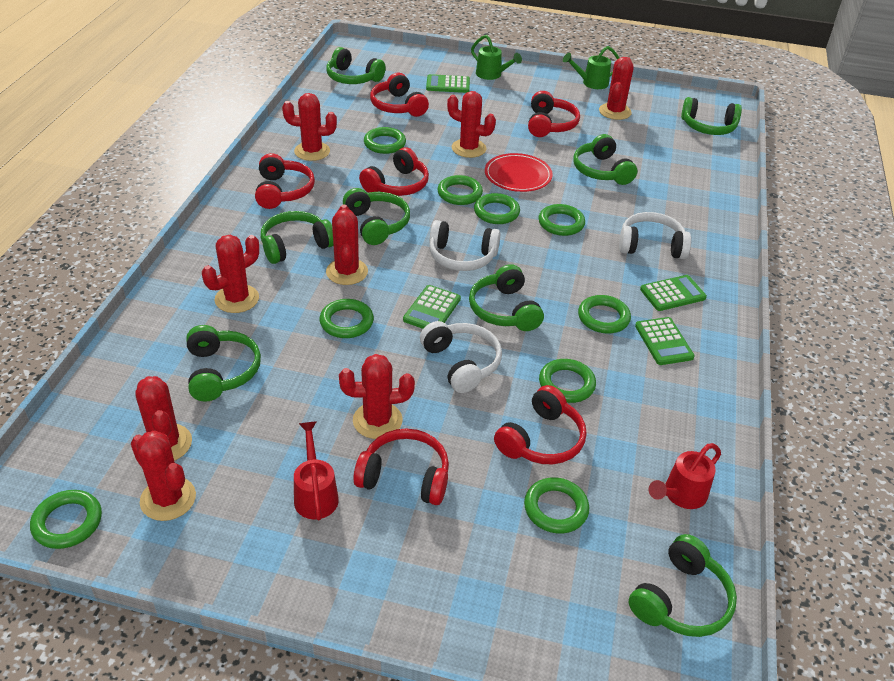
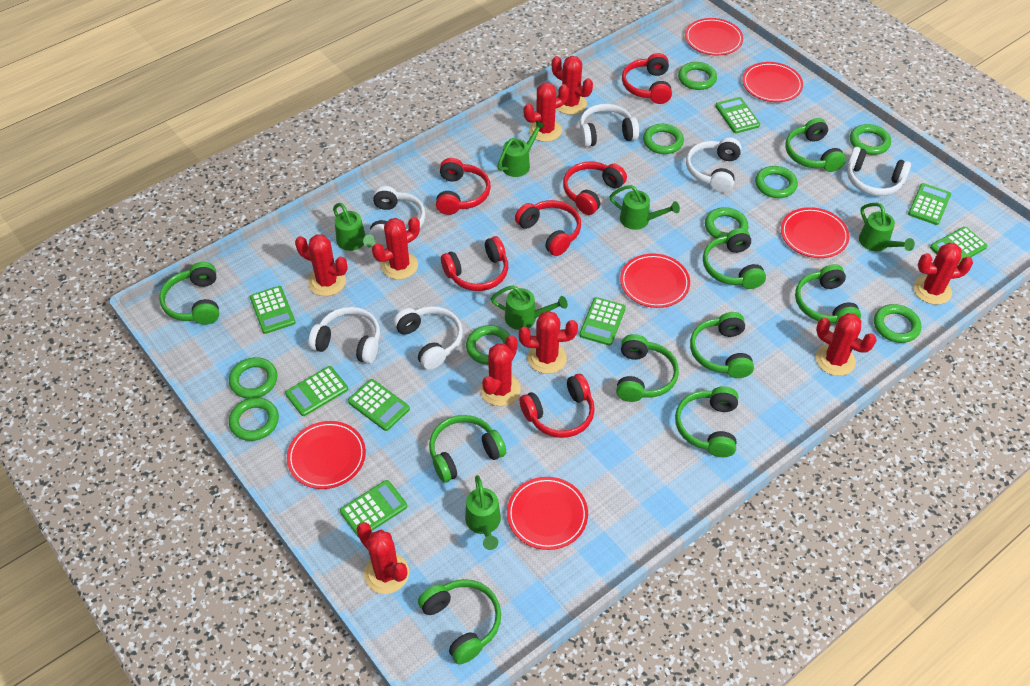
green calculator: 4 -> 8
green headphones: 8 -> 9
green watering can: 2 -> 6
red cactus: 8 -> 9
red plate: 1 -> 6
red watering can: 2 -> 0
white headphones: 3 -> 6

